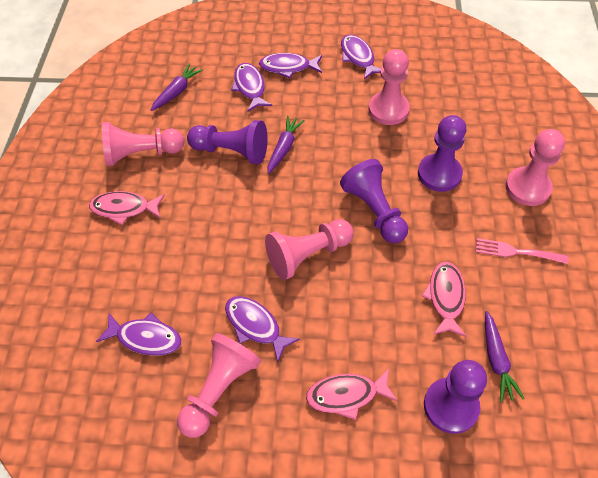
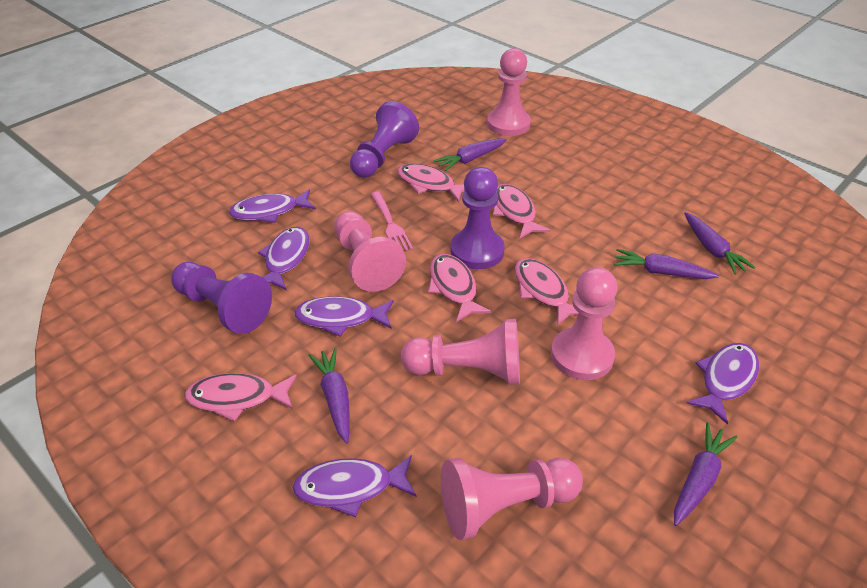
pink fish: 3 -> 5
purple carrot: 3 -> 5
purple pawn: 4 -> 3

